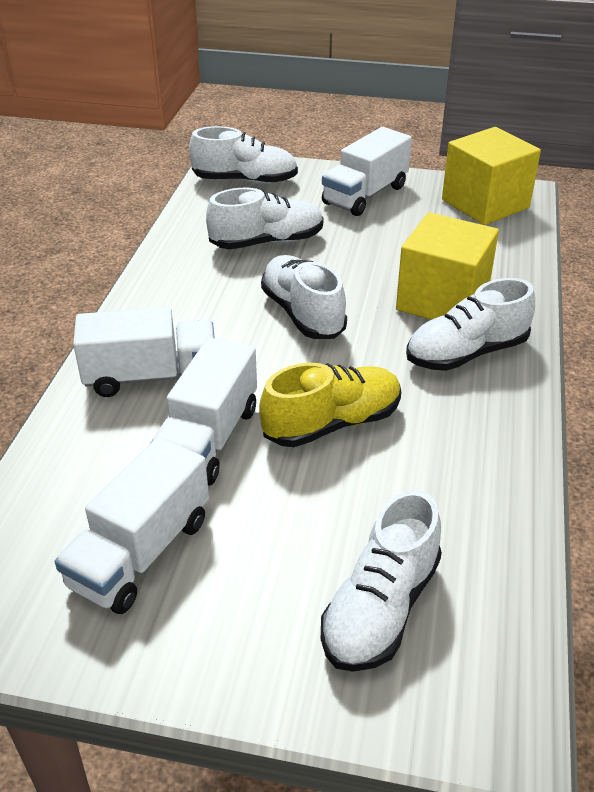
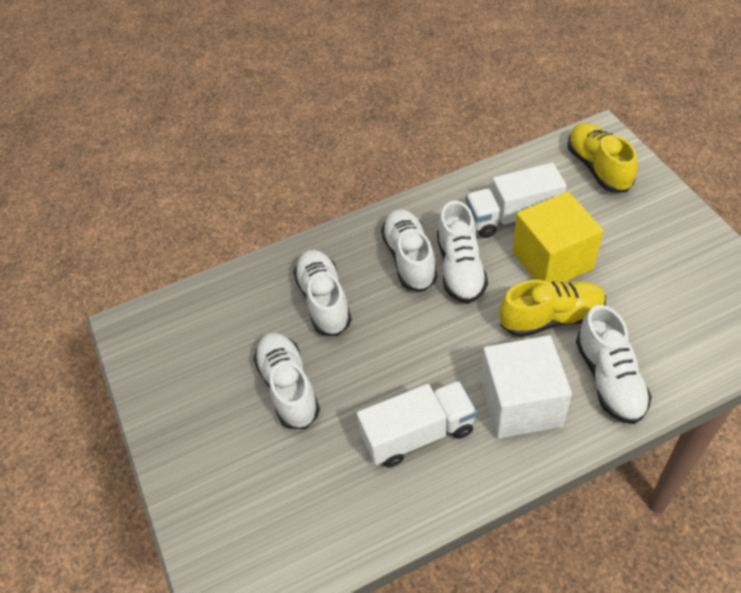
white cube: 0 -> 1
white truck: 4 -> 2
yellow cube: 2 -> 1
yellow shoe: 1 -> 2

